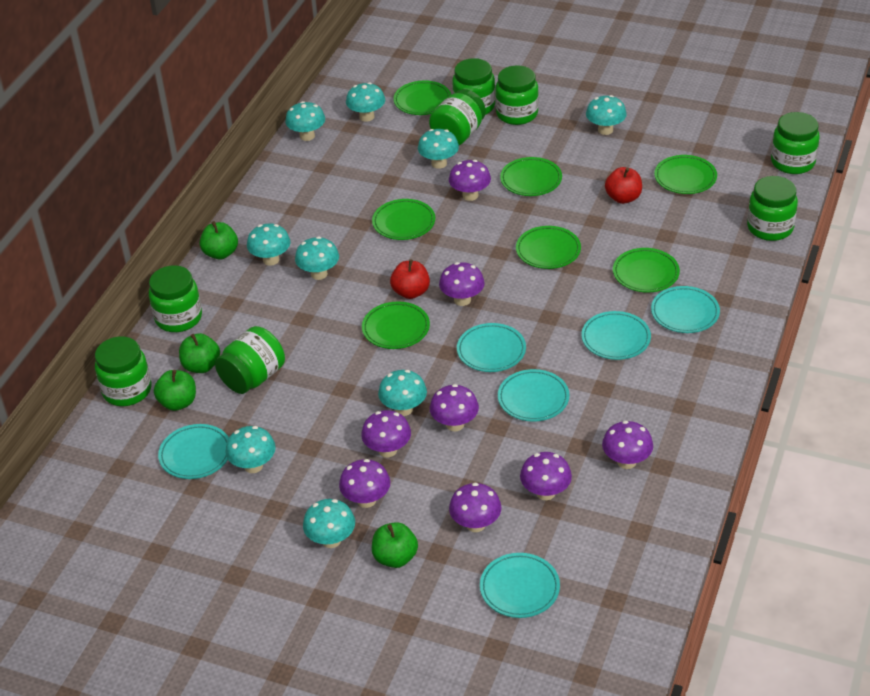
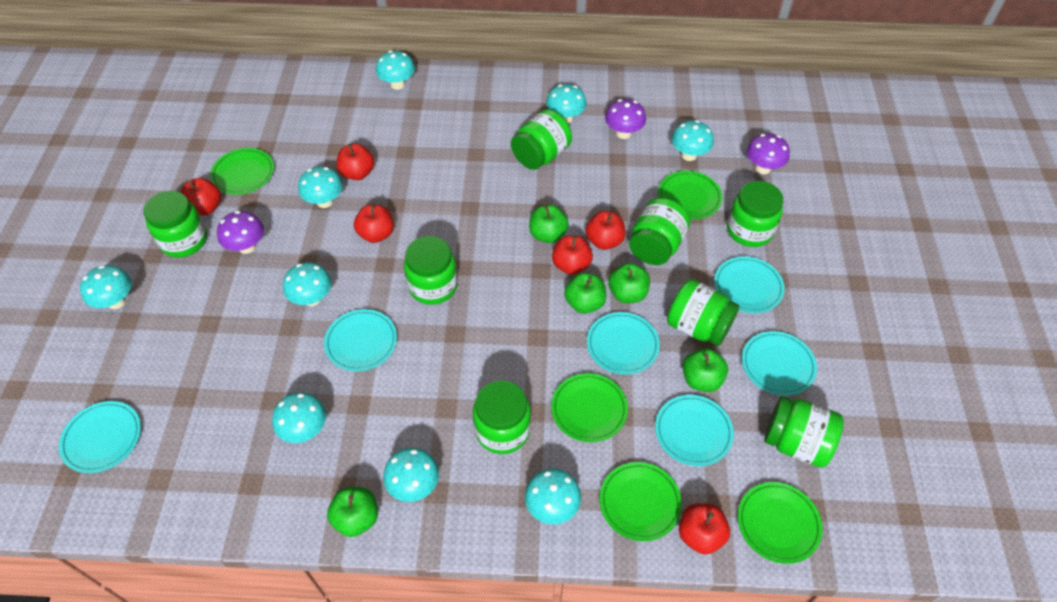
green apple: 4 -> 5
green plate: 7 -> 5
purple mushroom: 8 -> 3
red apple: 2 -> 6

